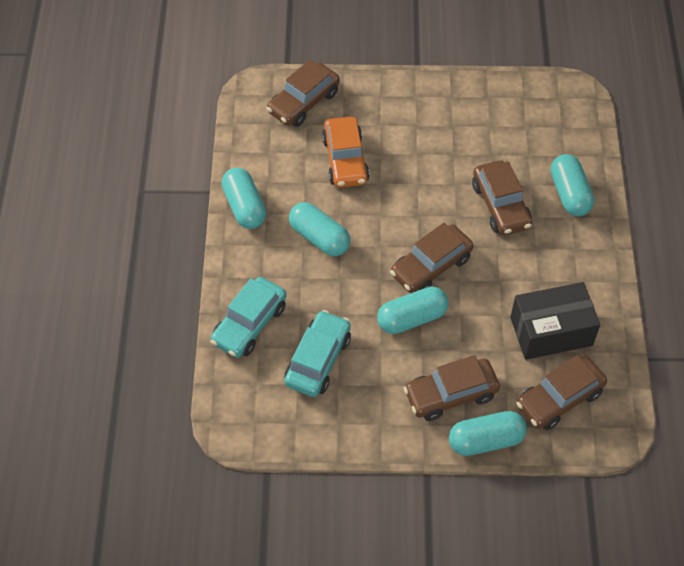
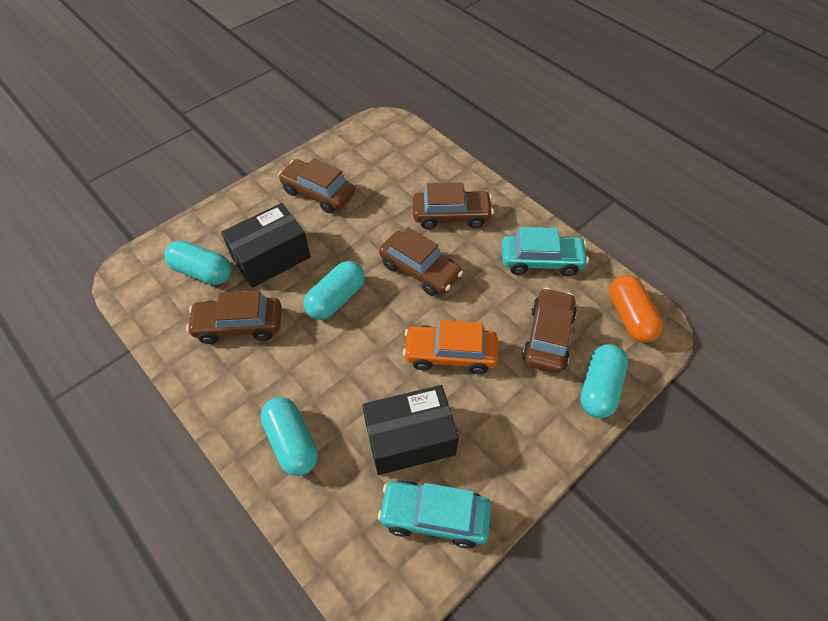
black box: 1 -> 2
orange capsule: 0 -> 1
turquoise capsule: 5 -> 4

